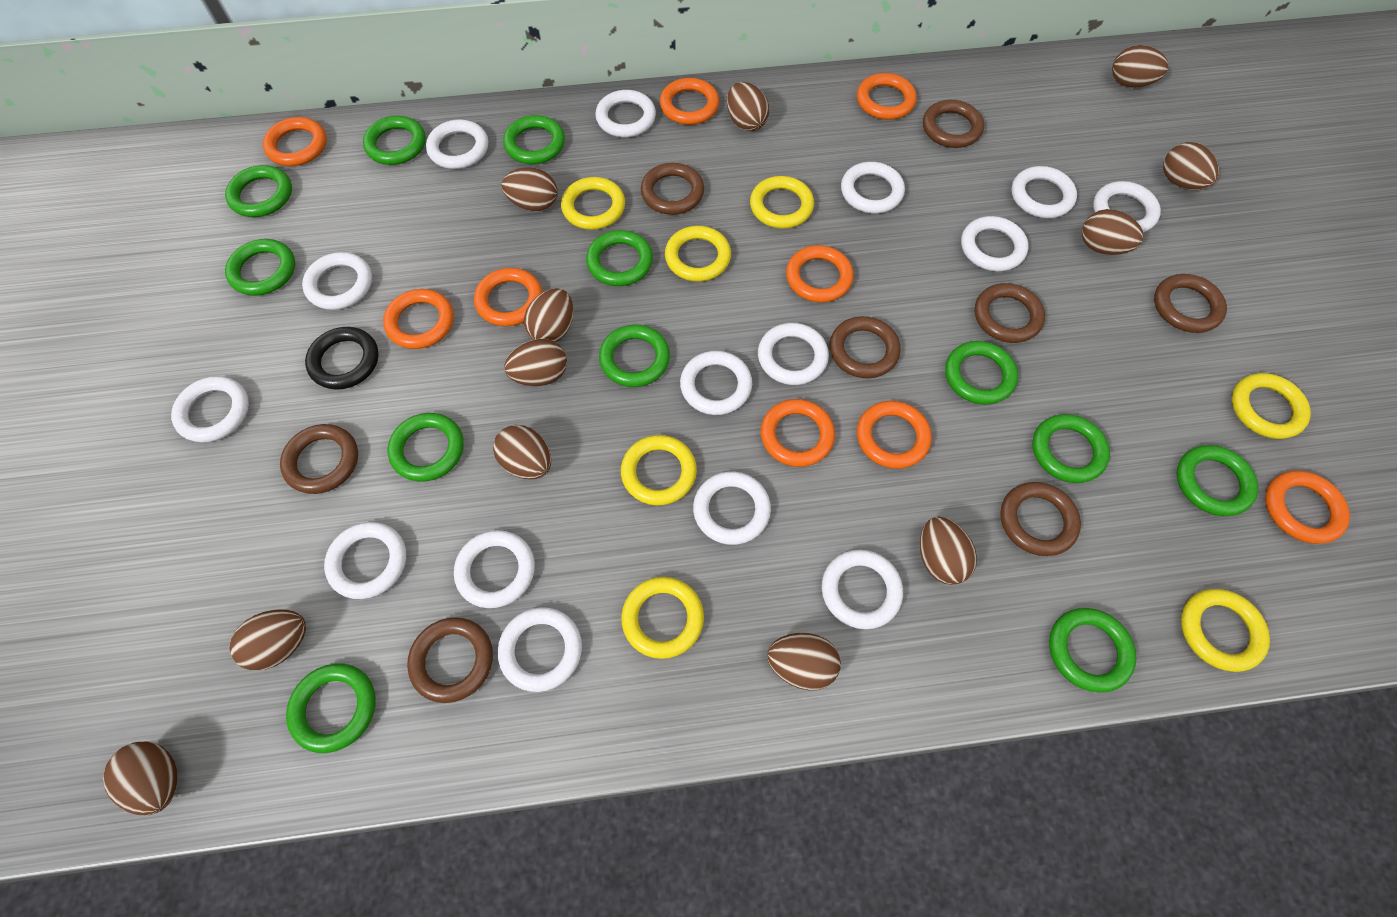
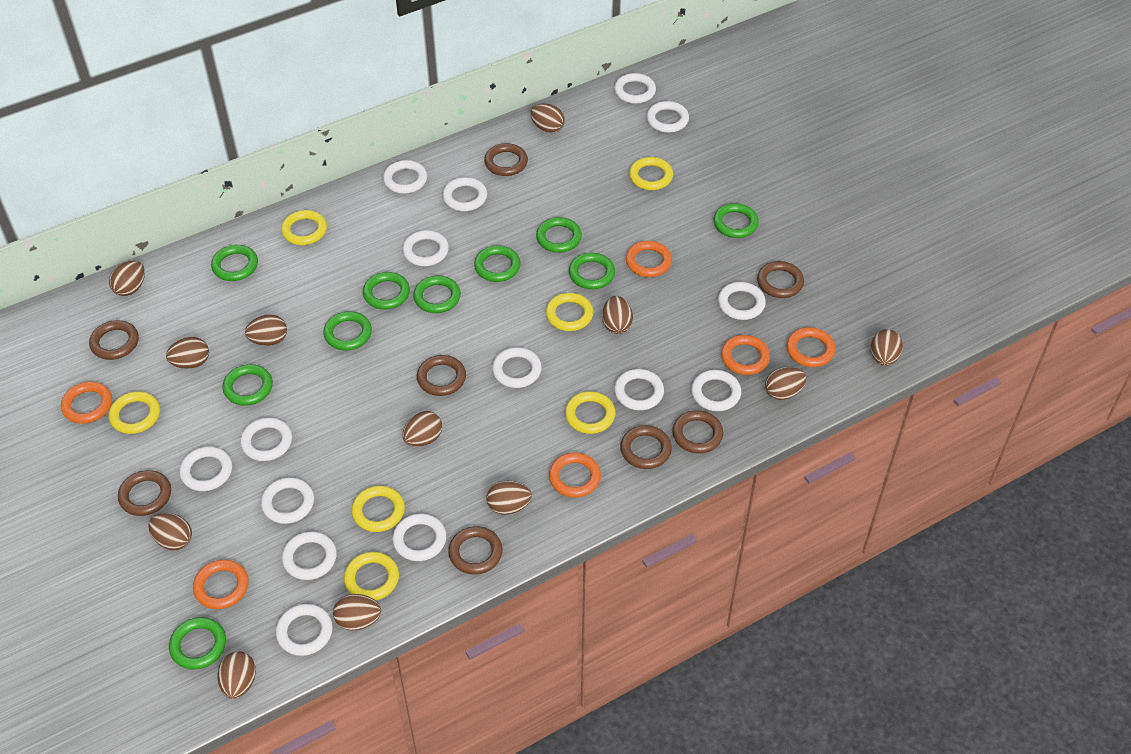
black ring: 1 -> 0
green ring: 12 -> 10
orange ring: 9 -> 6

